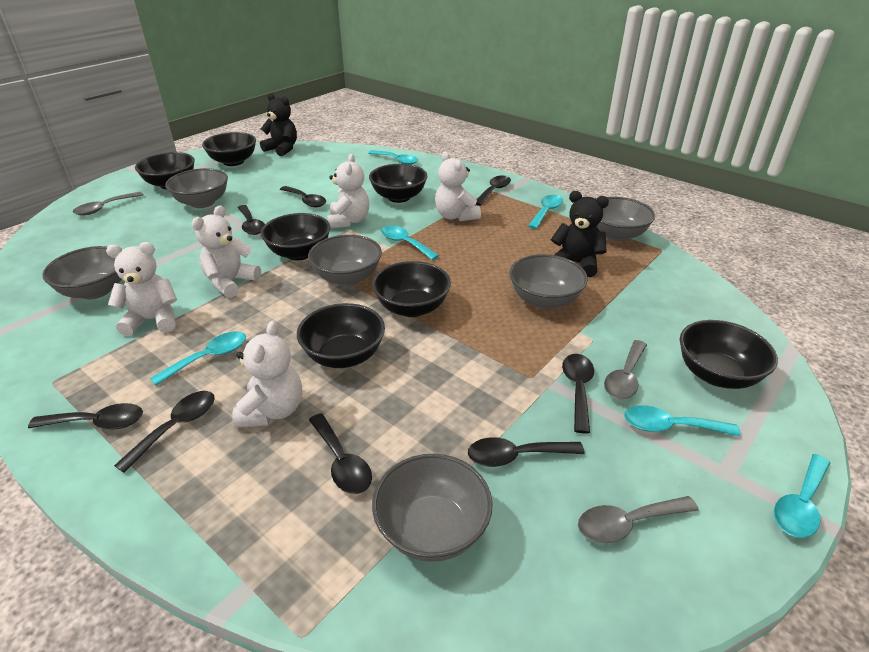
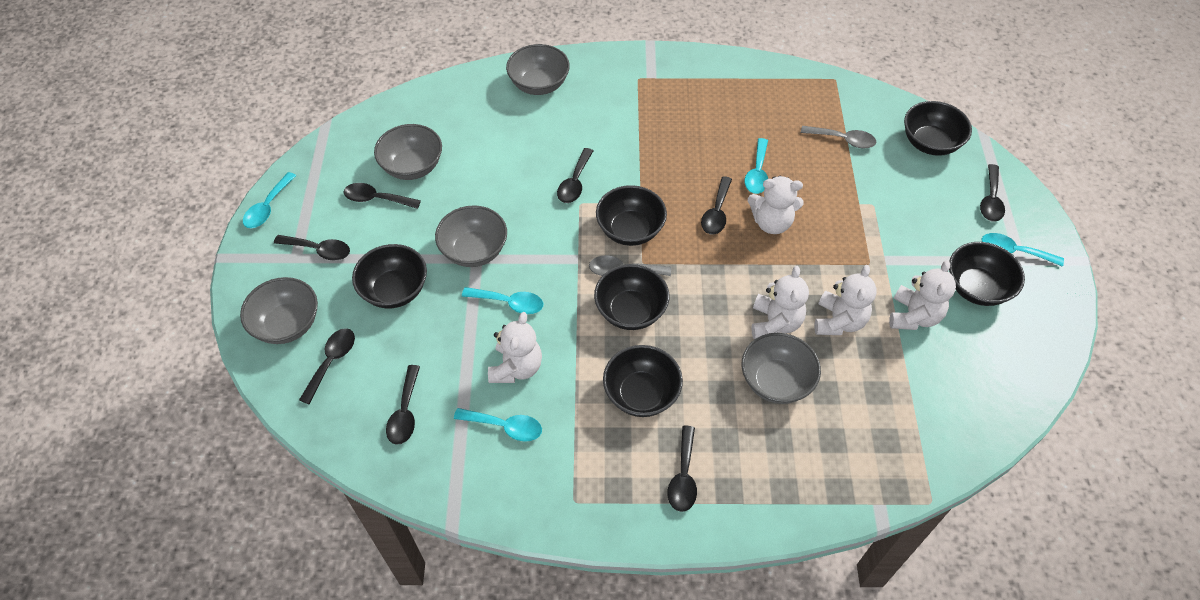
black bowl: 7 -> 6
black teddy bear: 2 -> 0
grey bowl: 6 -> 5
grey spoon: 3 -> 2
turquoise spoon: 6 -> 5

